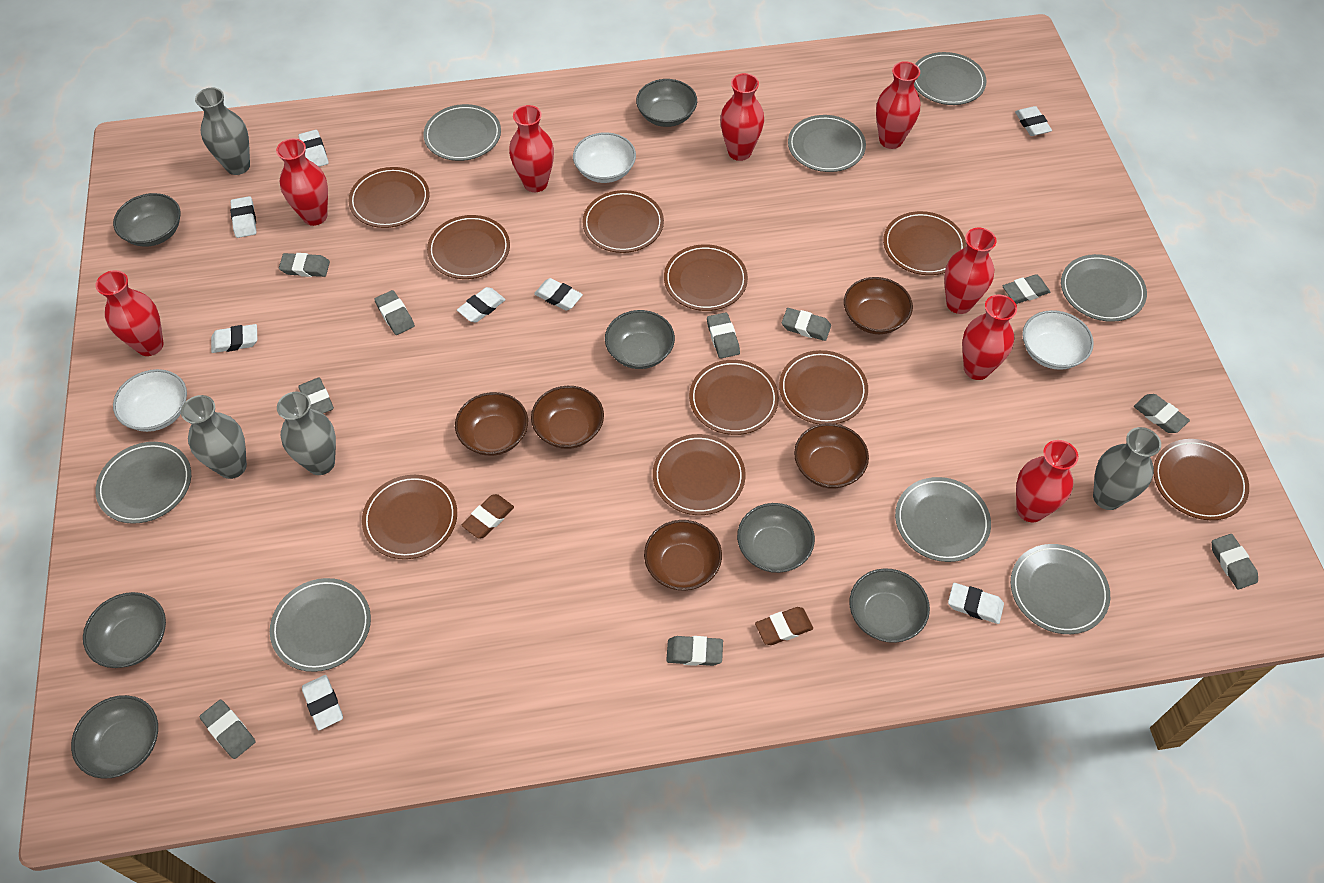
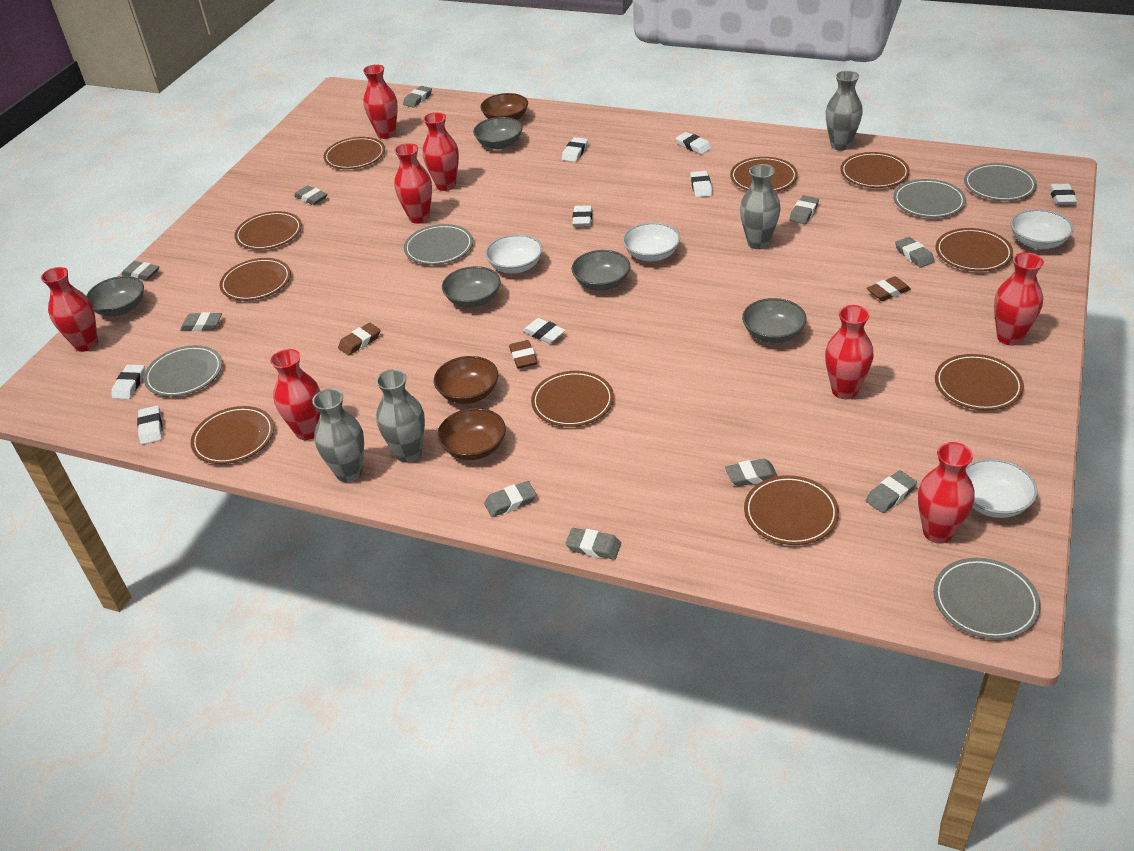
brown bowl: 5 -> 3
brown eraser: 2 -> 3
grey bowl: 7 -> 5
grey plate: 8 -> 5
white bowl: 3 -> 4

